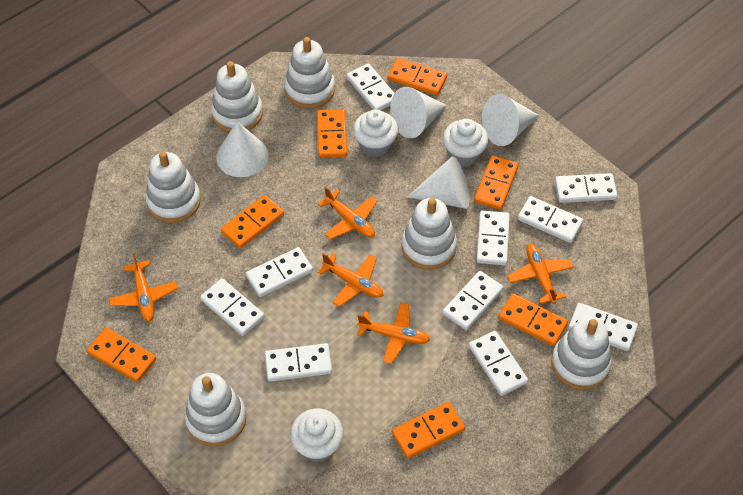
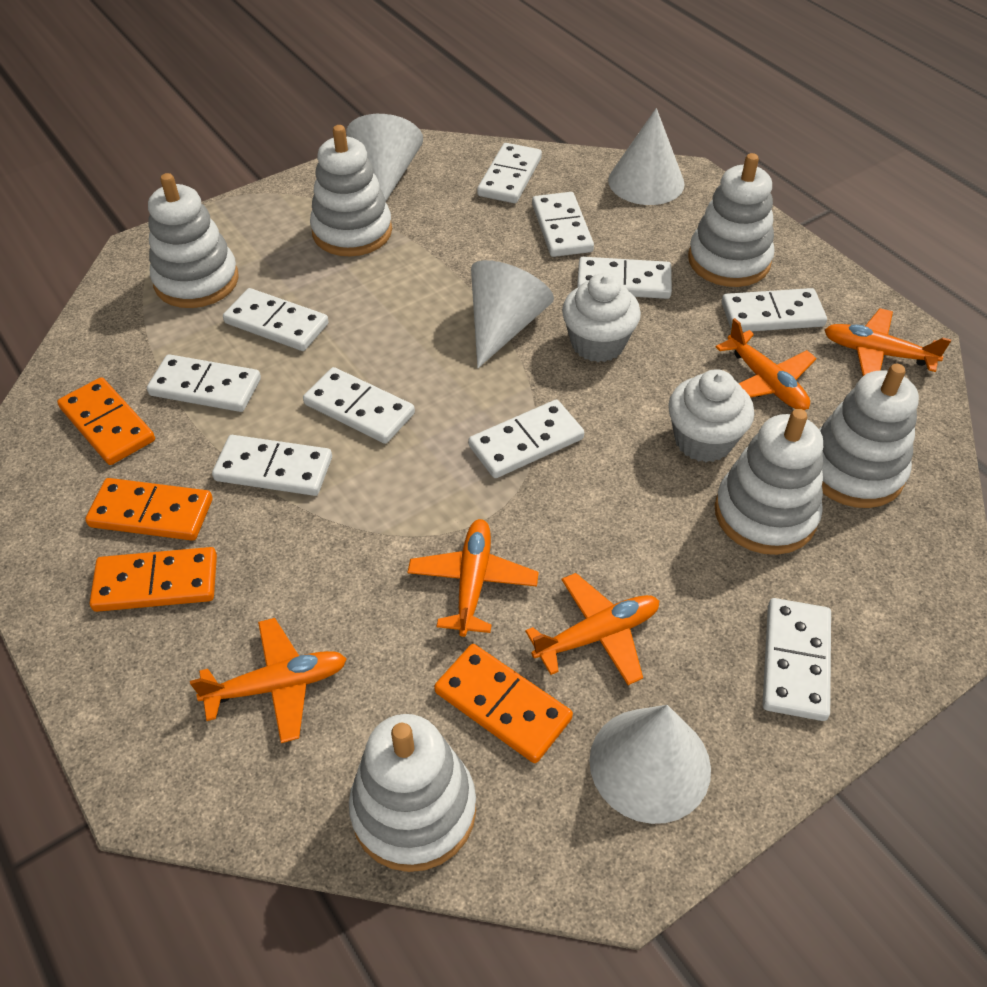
orange domino: 7 -> 4
white cupcake: 3 -> 2

